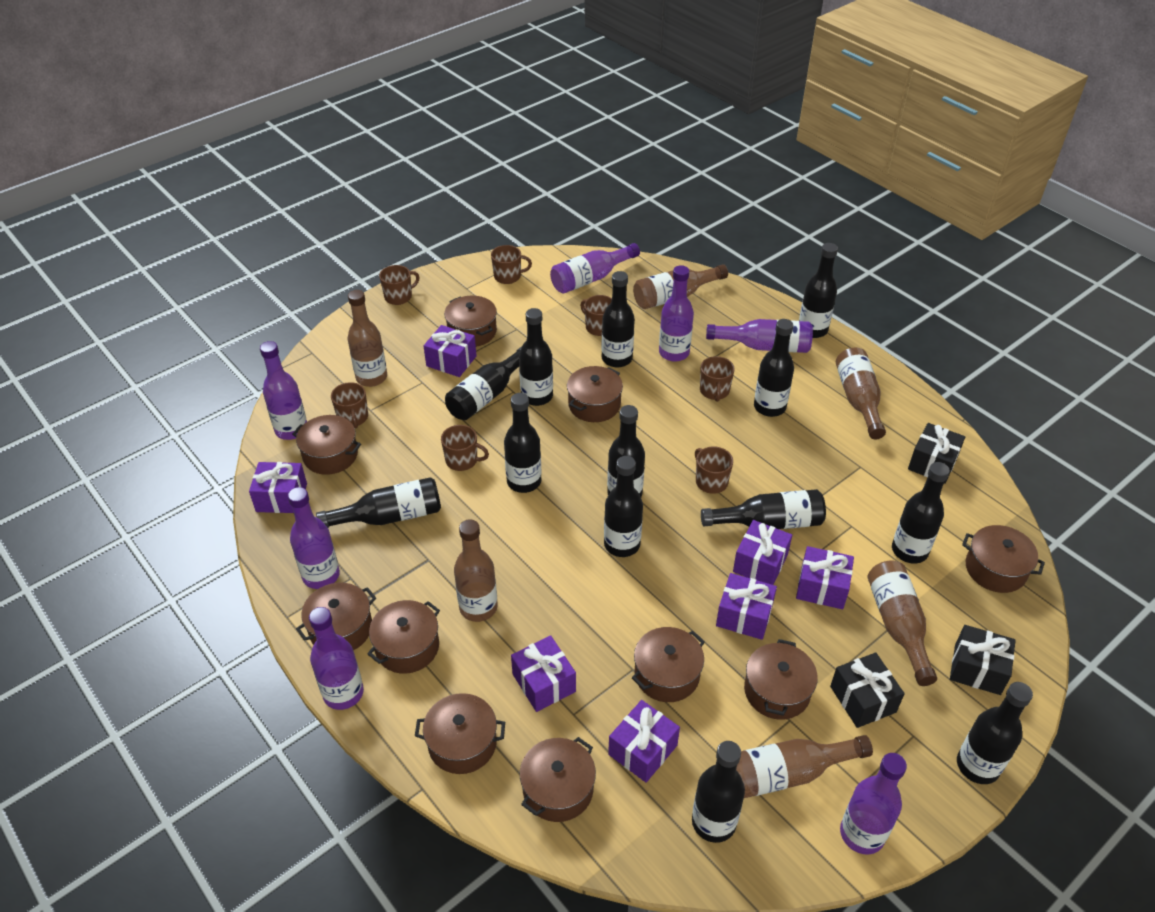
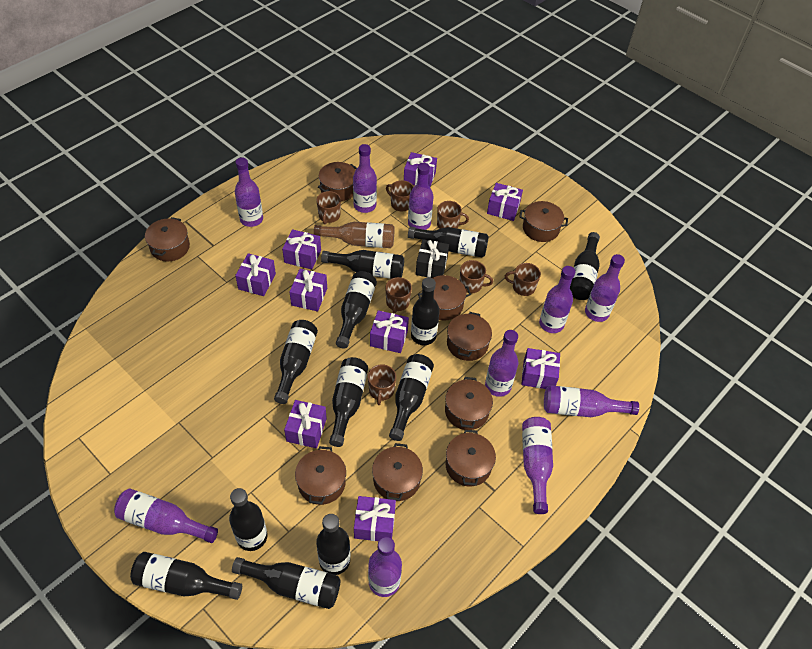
black bottle: 13 -> 12
black gift: 3 -> 1
brown bottle: 6 -> 1
brown pot: 10 -> 9
purple bottle: 7 -> 10
purple gift: 7 -> 9

